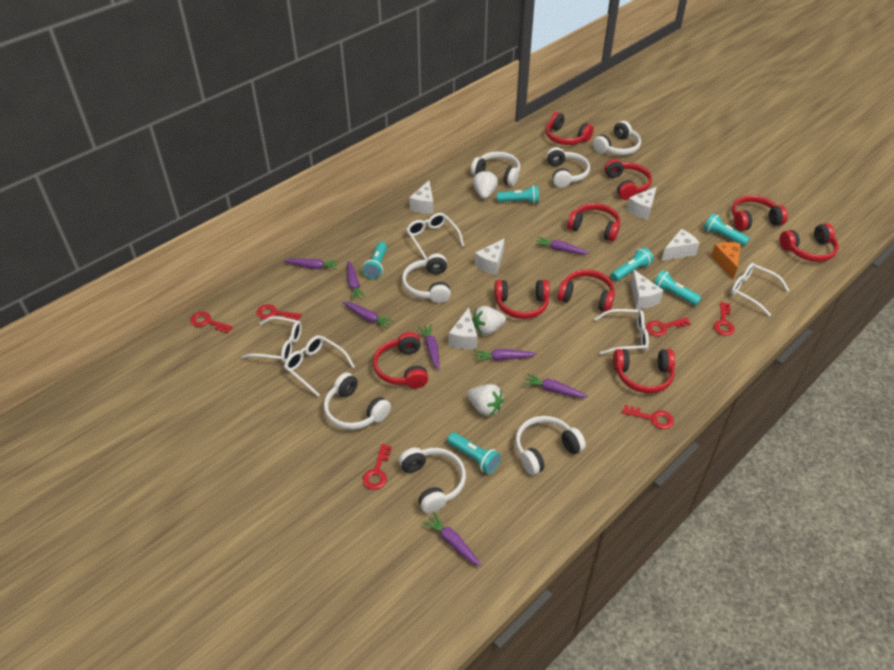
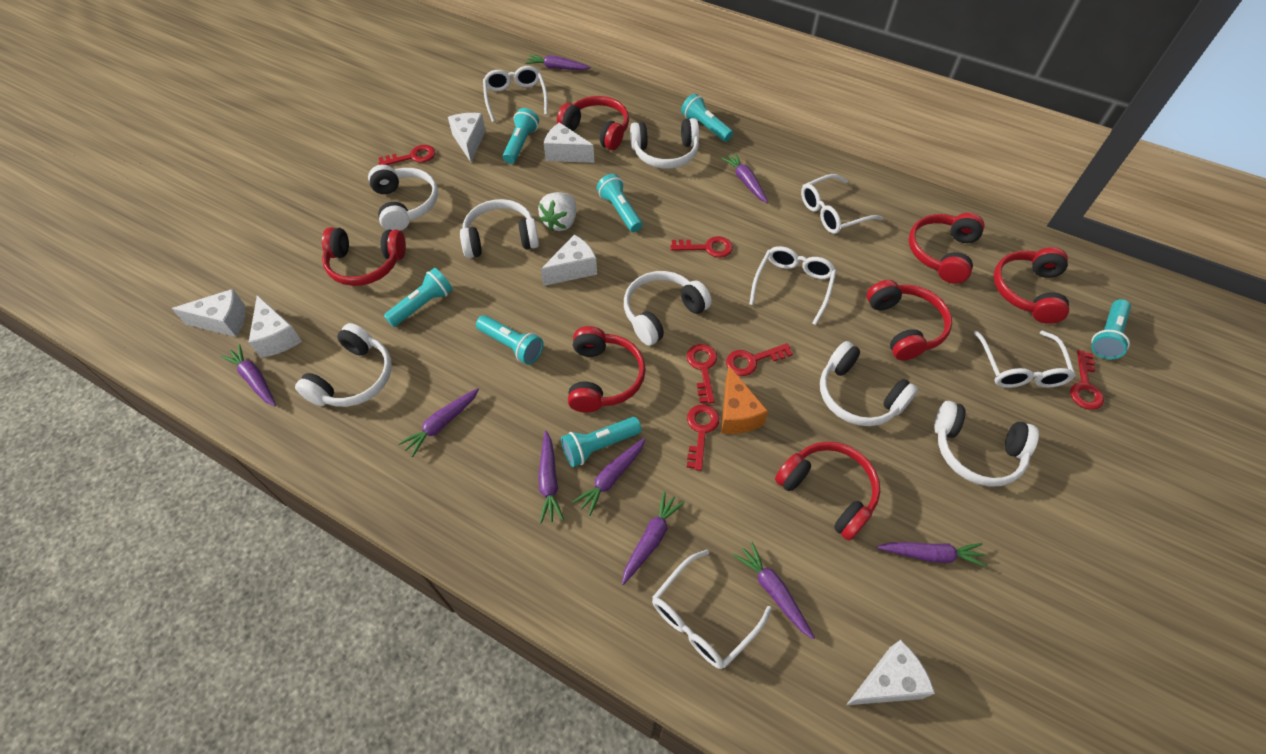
purple carrot: 8 -> 9
red headphones: 9 -> 7
turquoise flashlight: 6 -> 7
white strawberry: 3 -> 1

